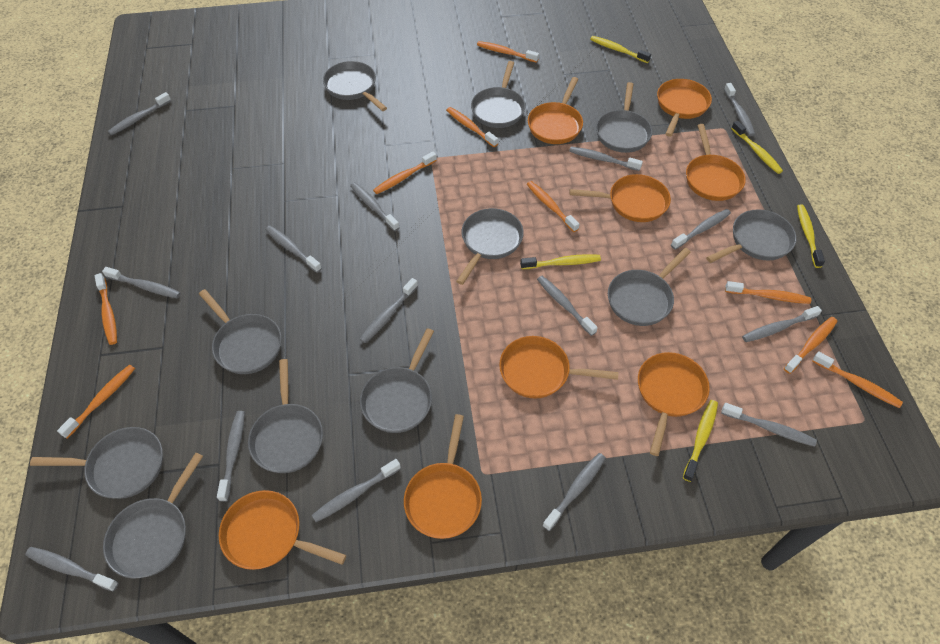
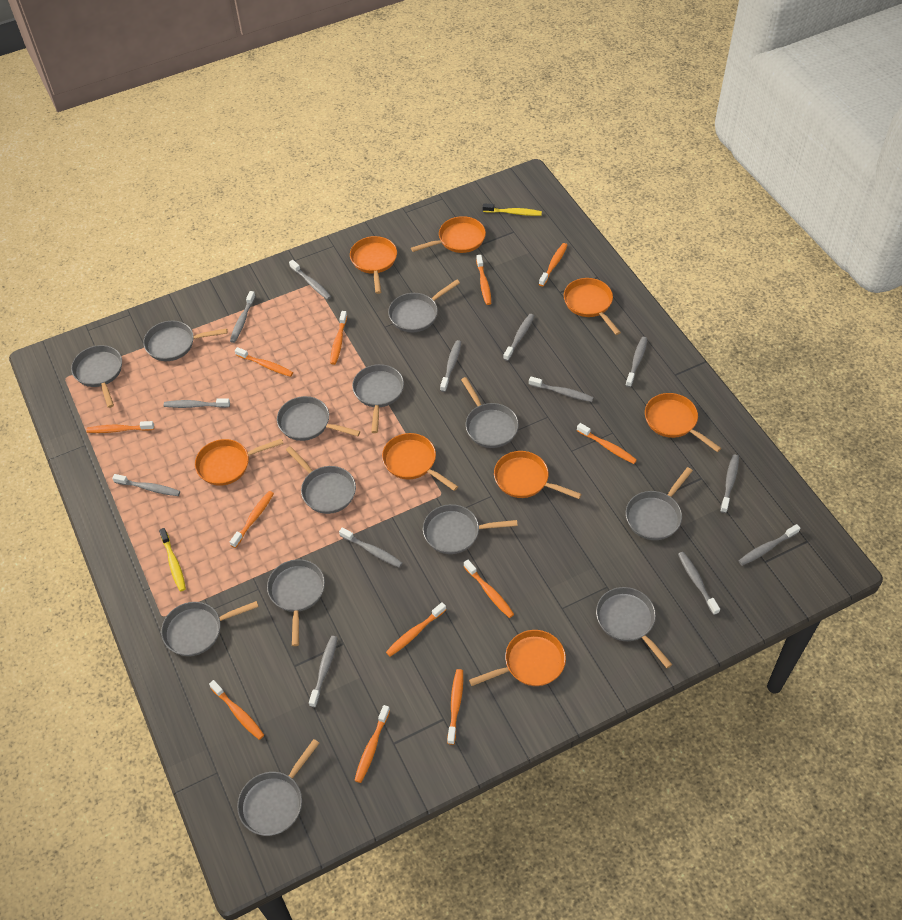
grey pan: 11 -> 13
grey toothbrush: 15 -> 13
orange toothbrush: 9 -> 12
yellow toothbrush: 5 -> 2

